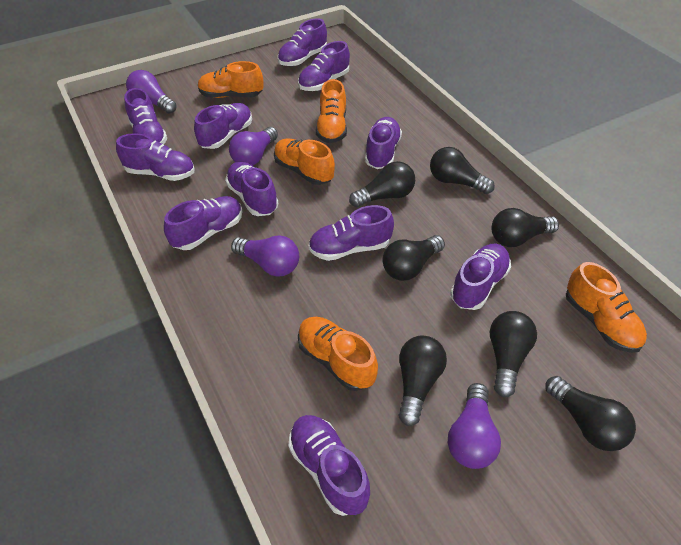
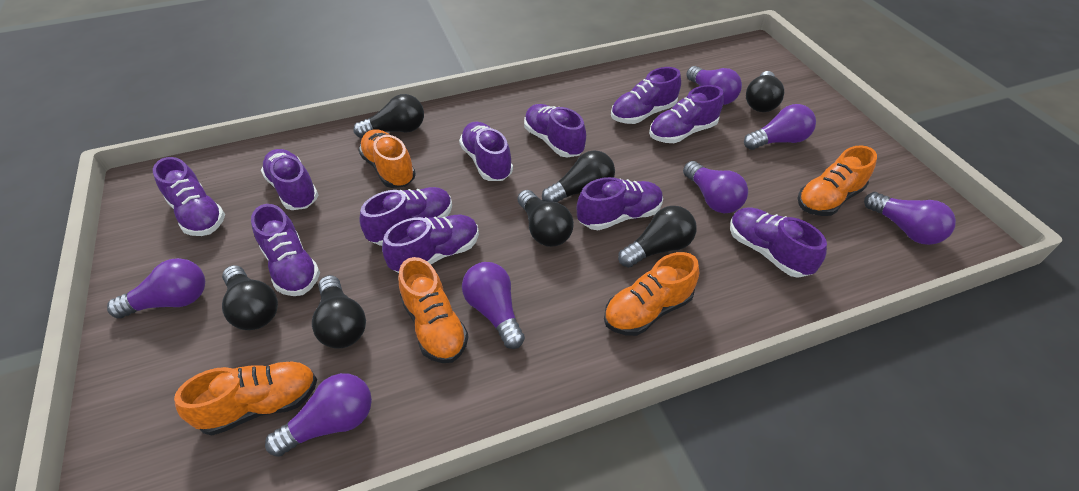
purple light bulb: 4 -> 7

